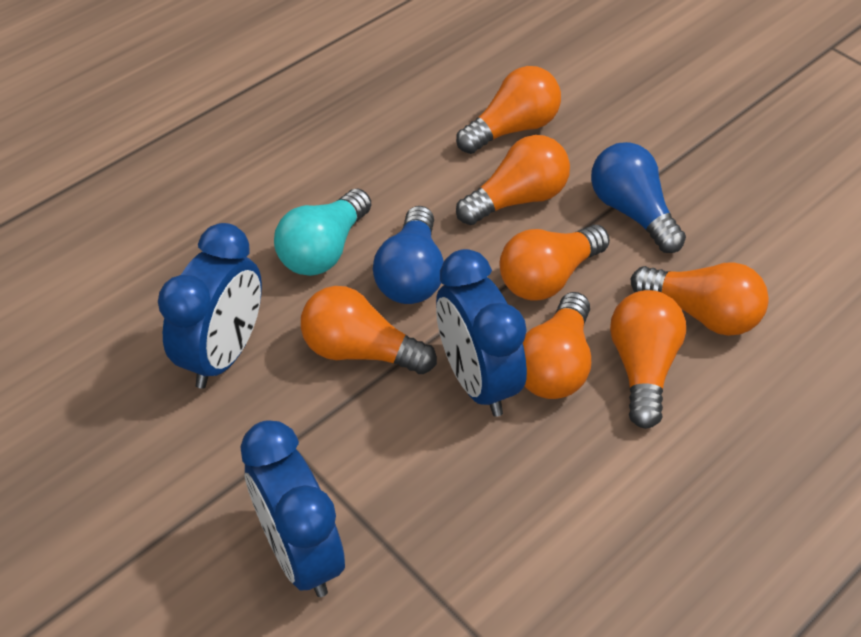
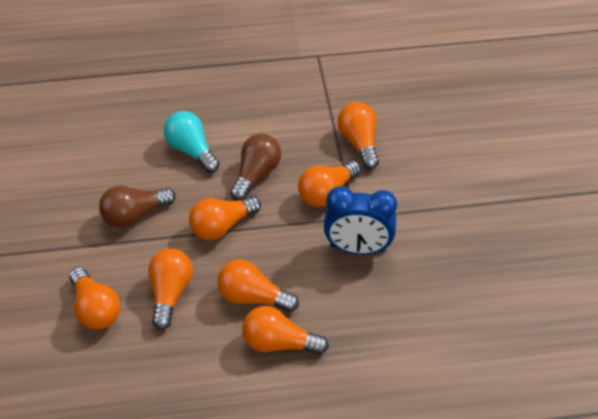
blue clock: 3 -> 1
blue light bulb: 2 -> 0
brown light bulb: 0 -> 2

